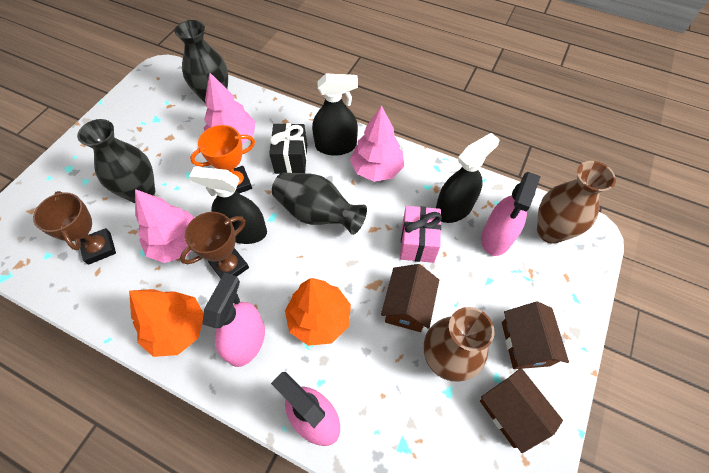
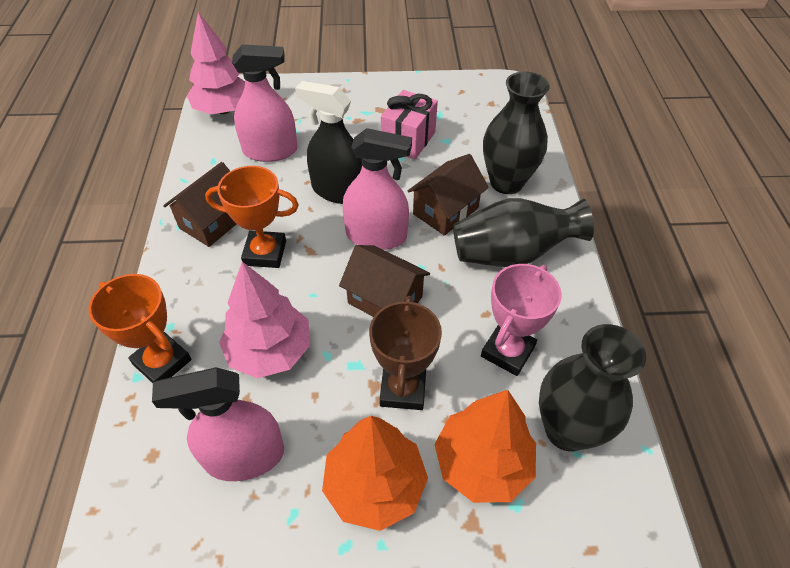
black gift: 1 -> 0
black spray bottle: 3 -> 1
brown trophy: 2 -> 1
brown vase: 2 -> 0
orange trophy: 1 -> 2
pink tree: 3 -> 2
pink trophy: 0 -> 1

